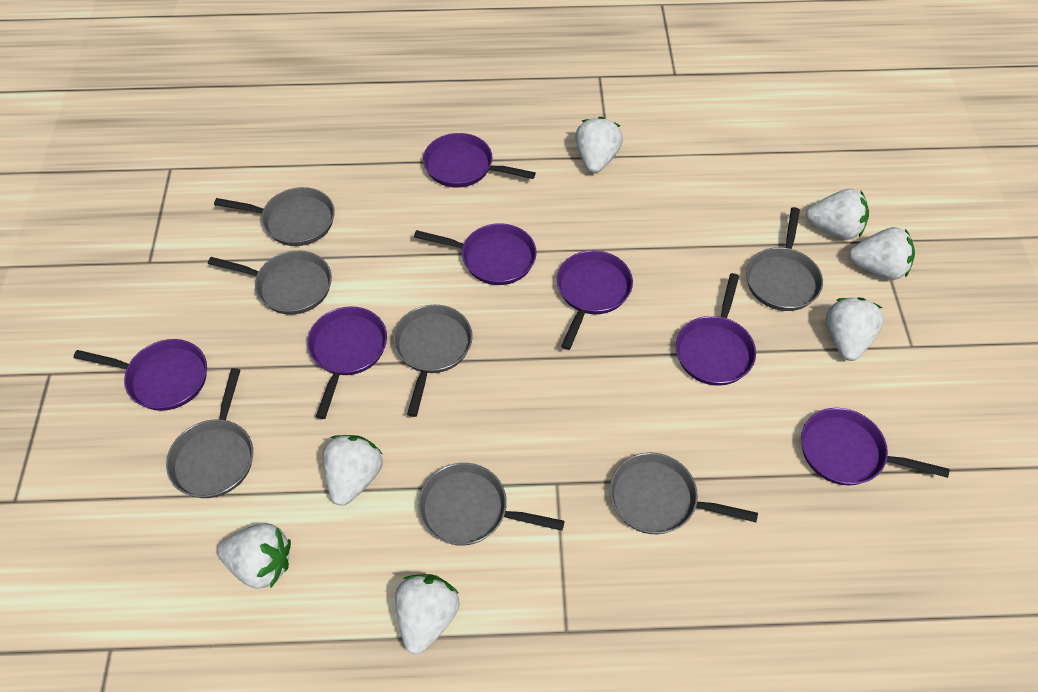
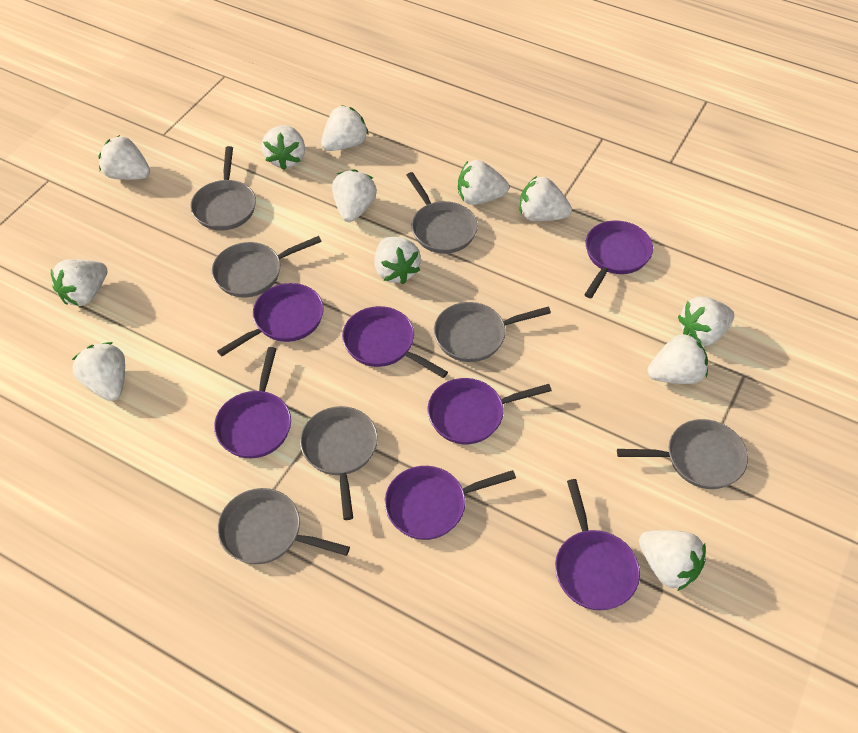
white strawberry: 7 -> 12

